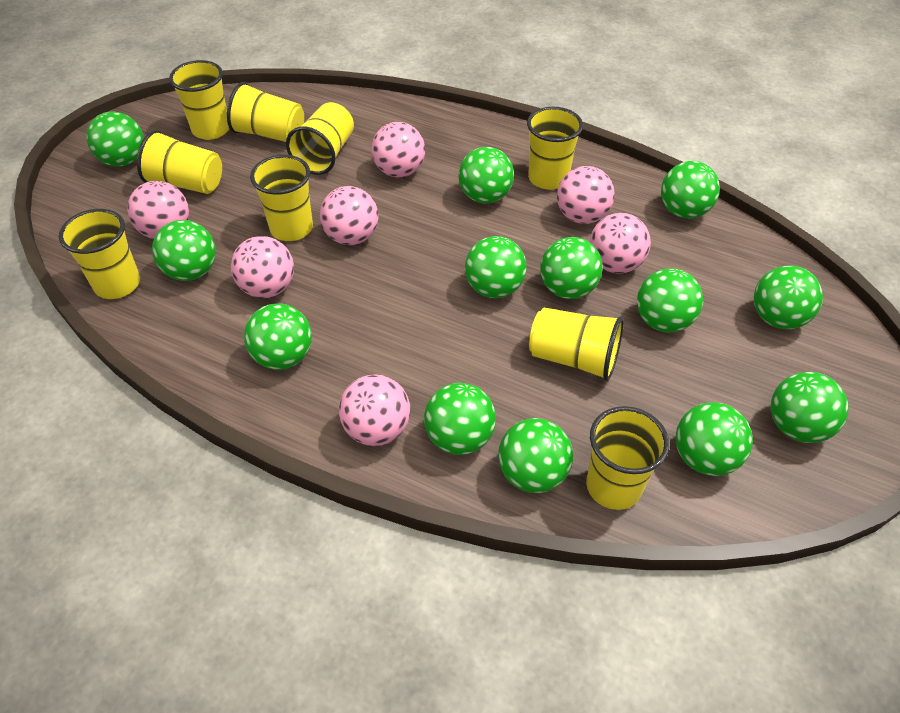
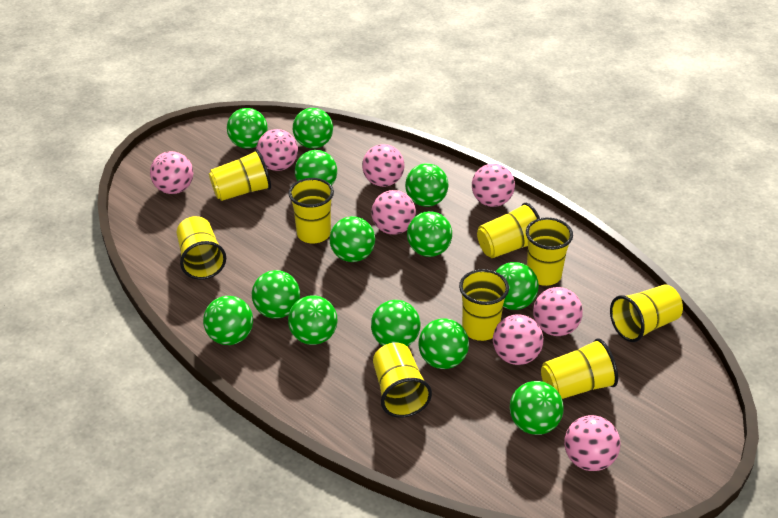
pink ball: 7 -> 8

